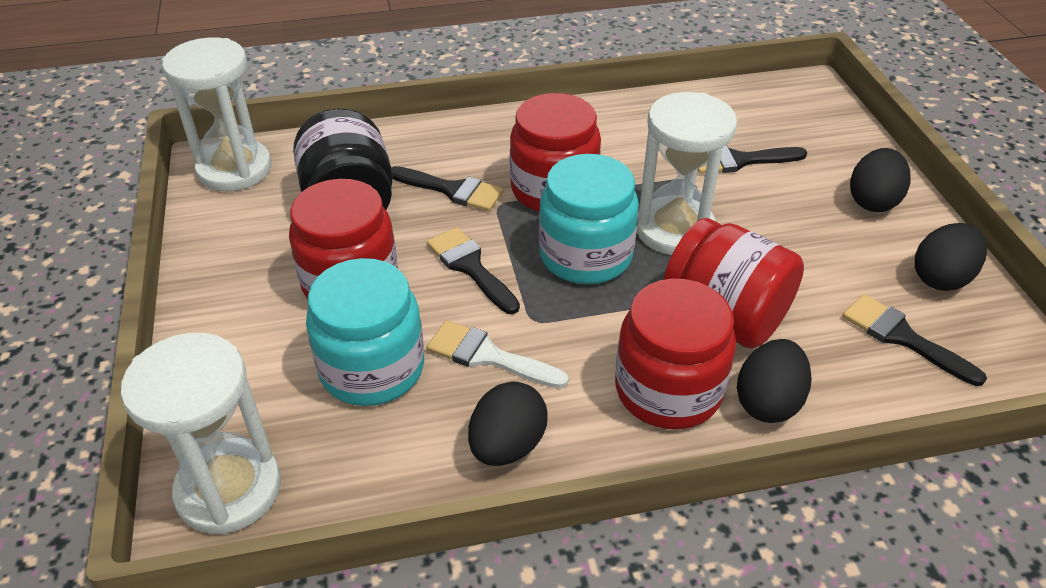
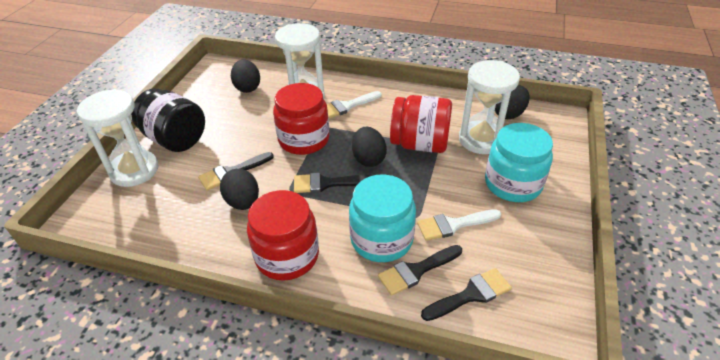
red jar: 4 -> 3
white brush: 1 -> 2

